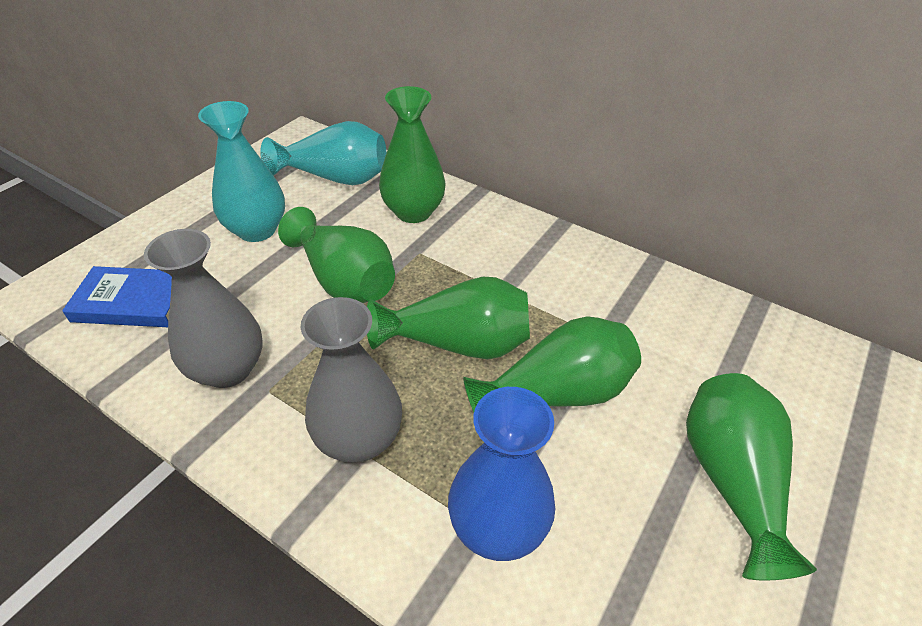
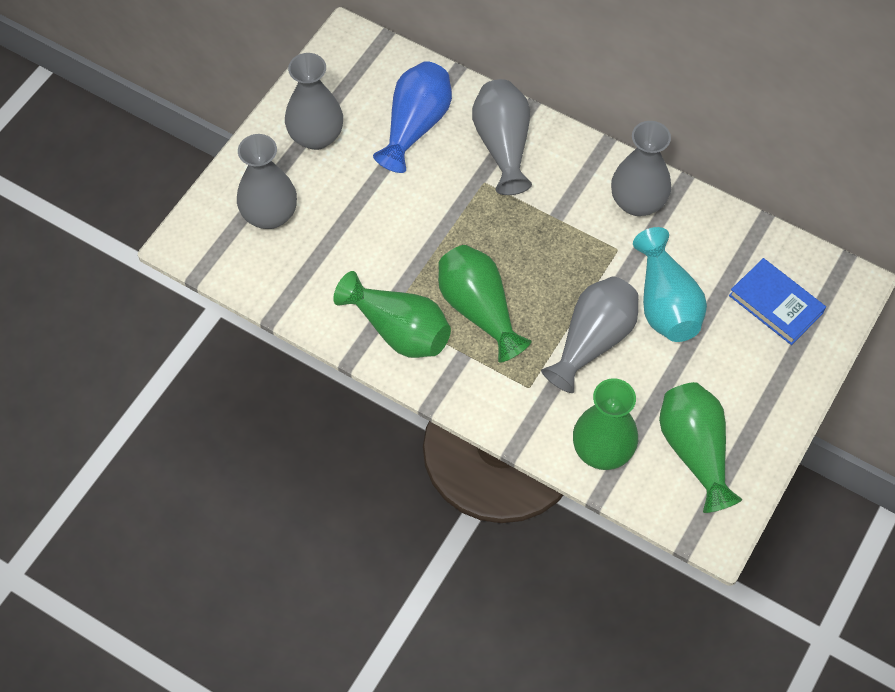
green vase: 5 -> 4
grey vase: 2 -> 5
turquoise vase: 2 -> 1

